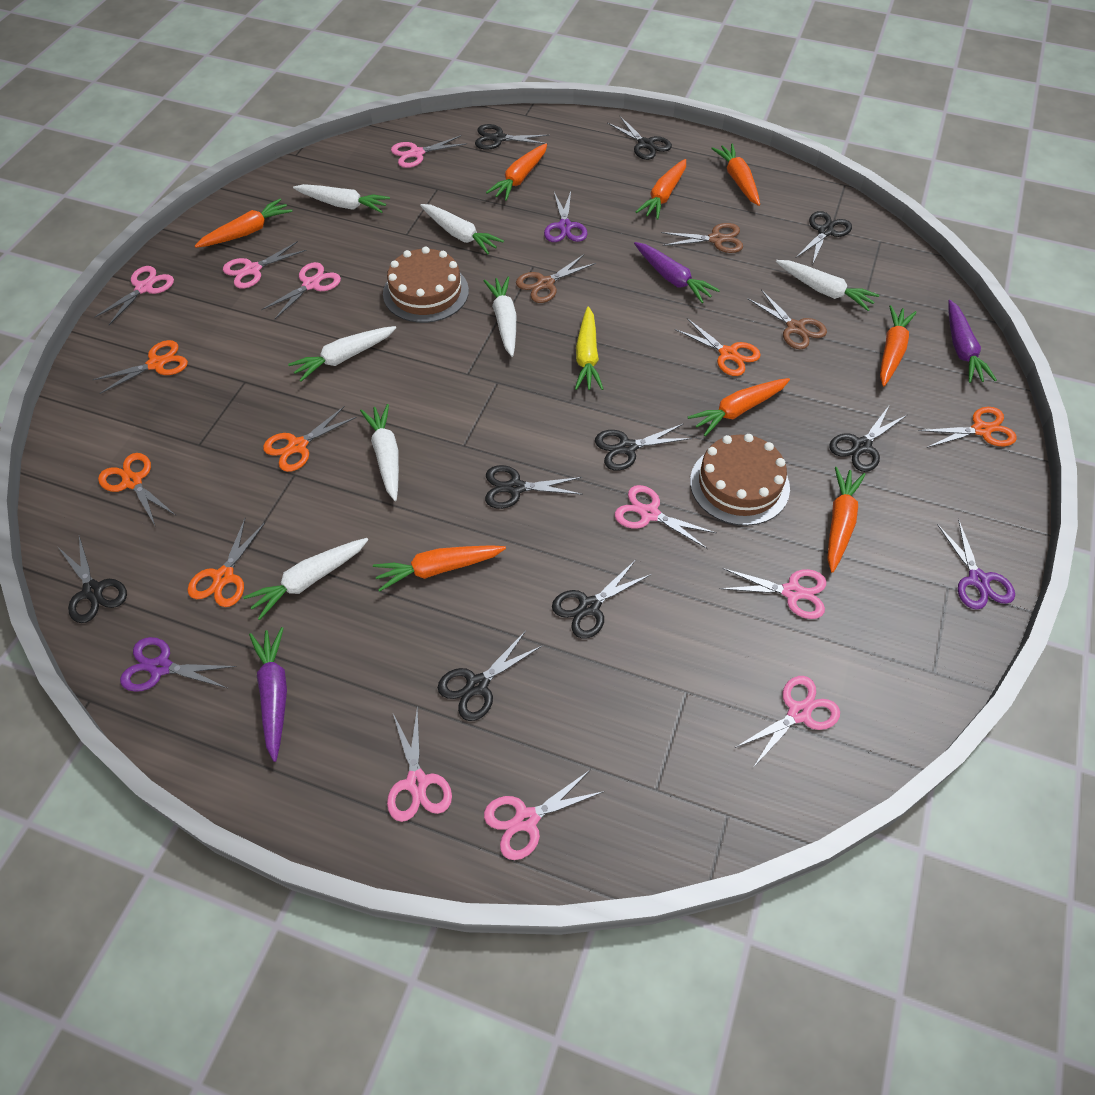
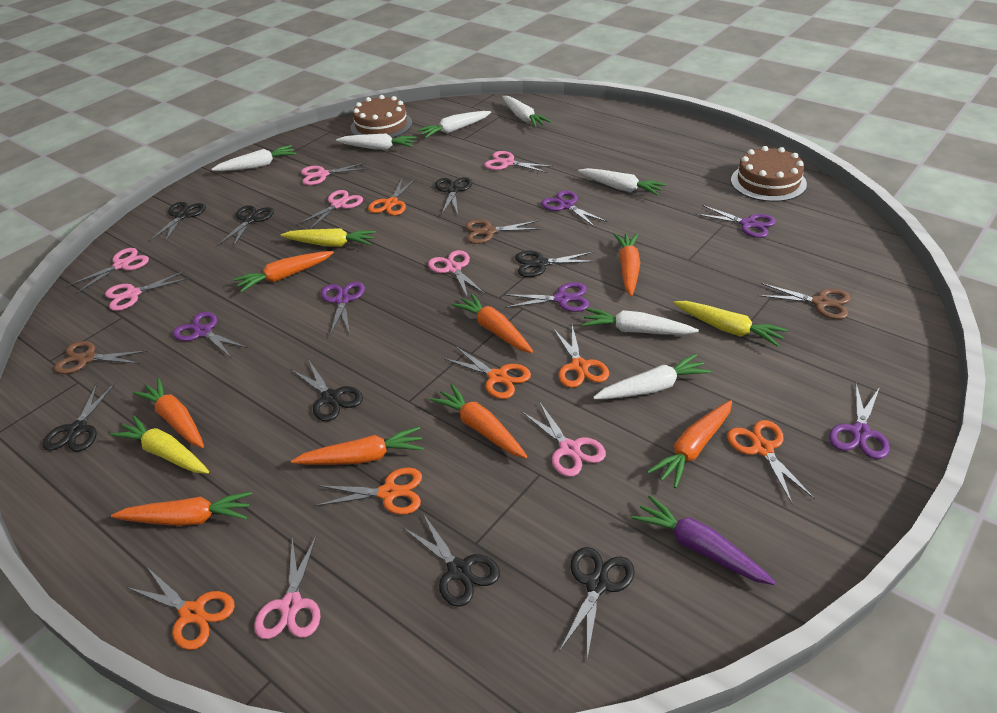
black scissors: 9 -> 8
pink scissors: 9 -> 8
purple carrot: 3 -> 1
purple scissors: 3 -> 6
yellow carrot: 1 -> 3

